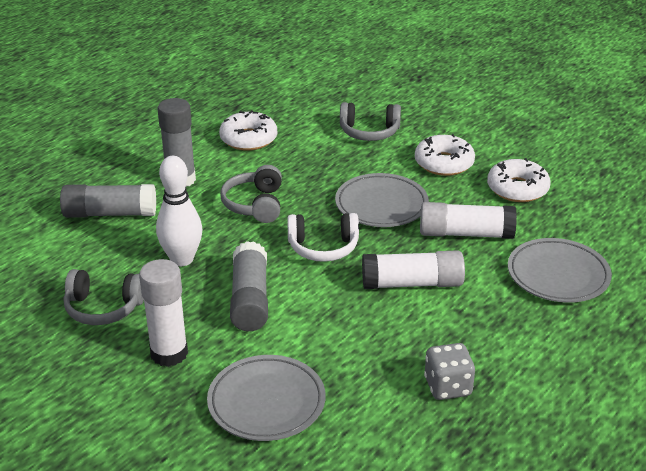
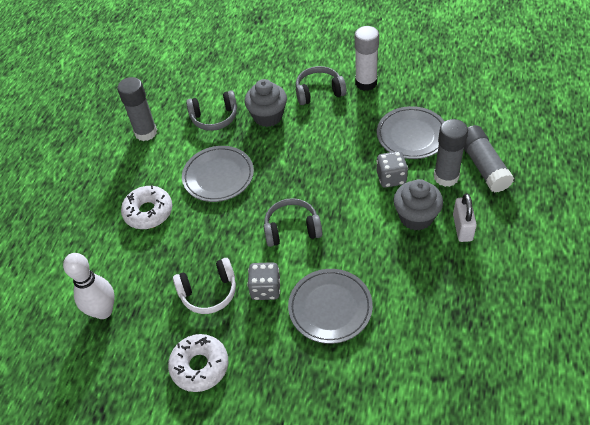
grey cupcake: 0 -> 2
grey dice: 1 -> 2
white donut: 3 -> 2
white glue stick: 3 -> 1
white padlock: 0 -> 1

